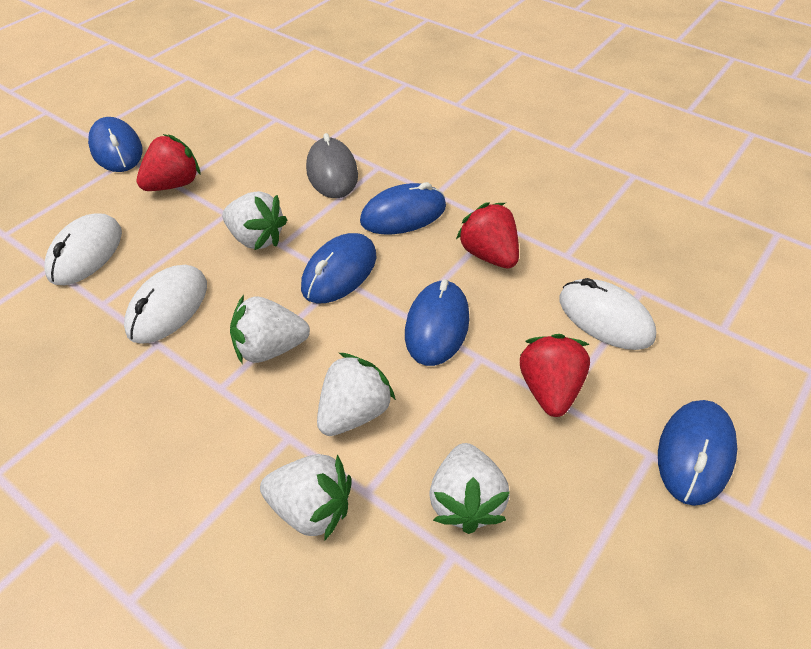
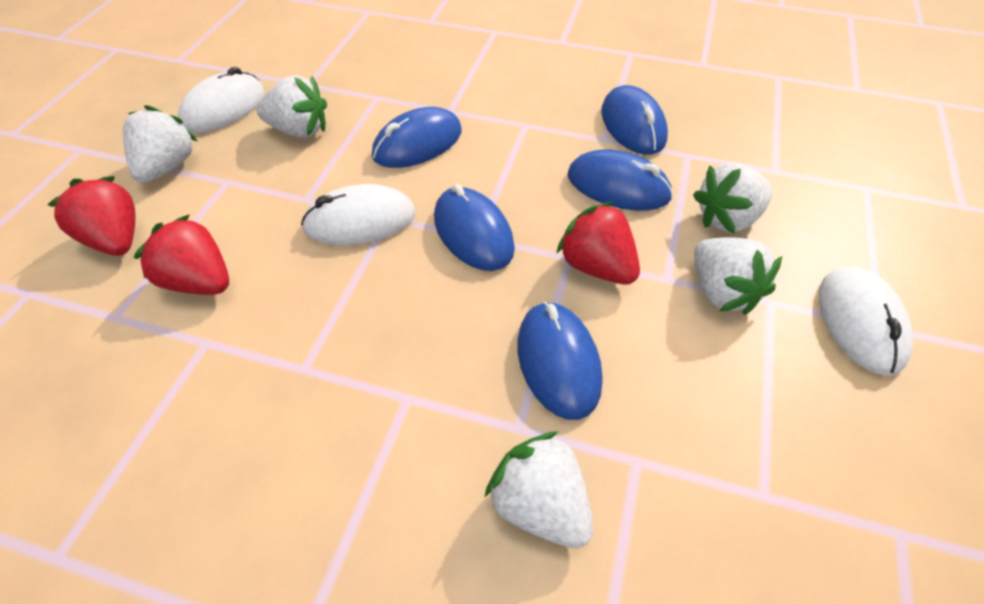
grey mouse: 1 -> 0

